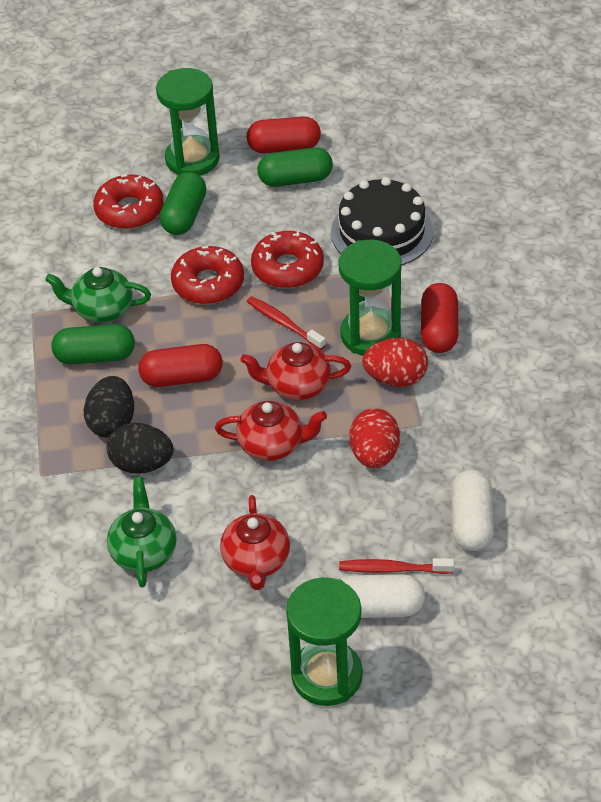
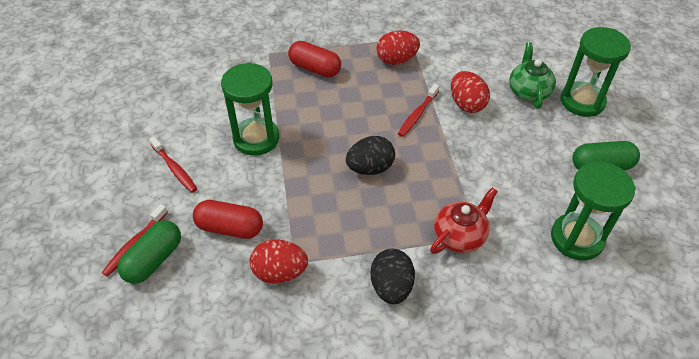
black cake: 1 -> 0
green capsule: 3 -> 2
green teapot: 2 -> 1
red capsule: 3 -> 2
red donut: 3 -> 0
red egg: 2 -> 3
red teapot: 3 -> 1
red toothbrush: 2 -> 3
white capsule: 2 -> 0

